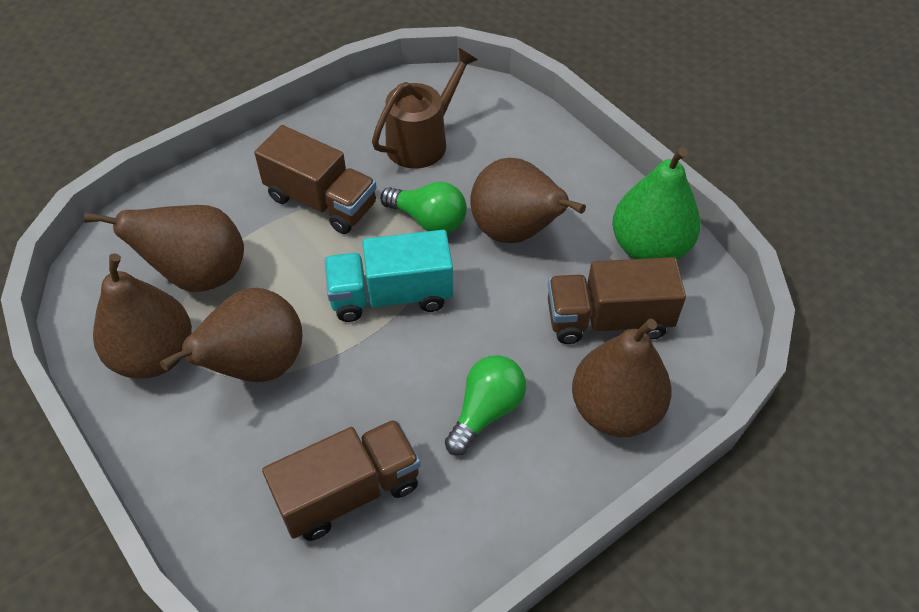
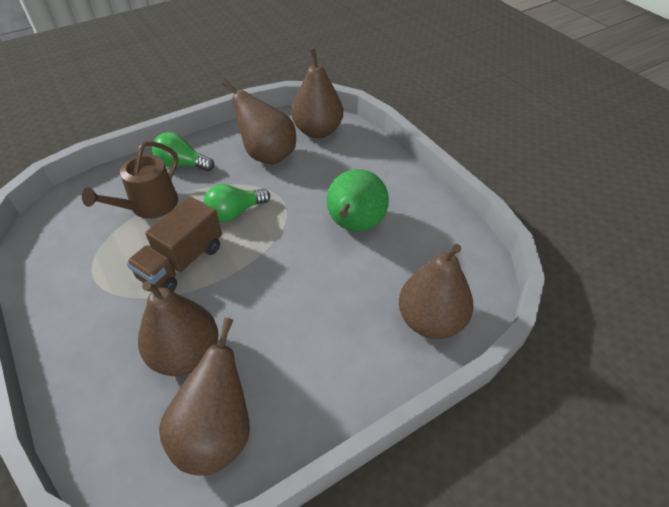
brown truck: 3 -> 1
turquoise truck: 1 -> 0

